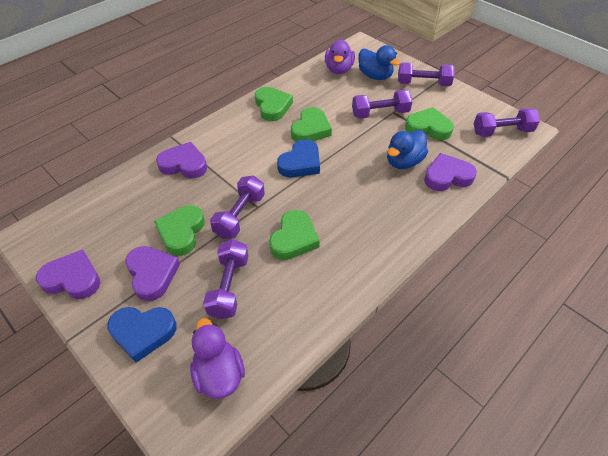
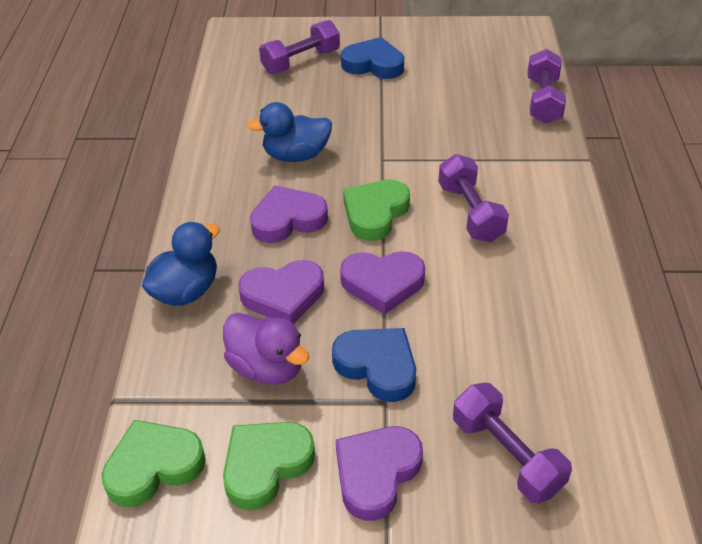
green heart: 5 -> 3
purple duck: 2 -> 1
purple dumbbell: 5 -> 4

